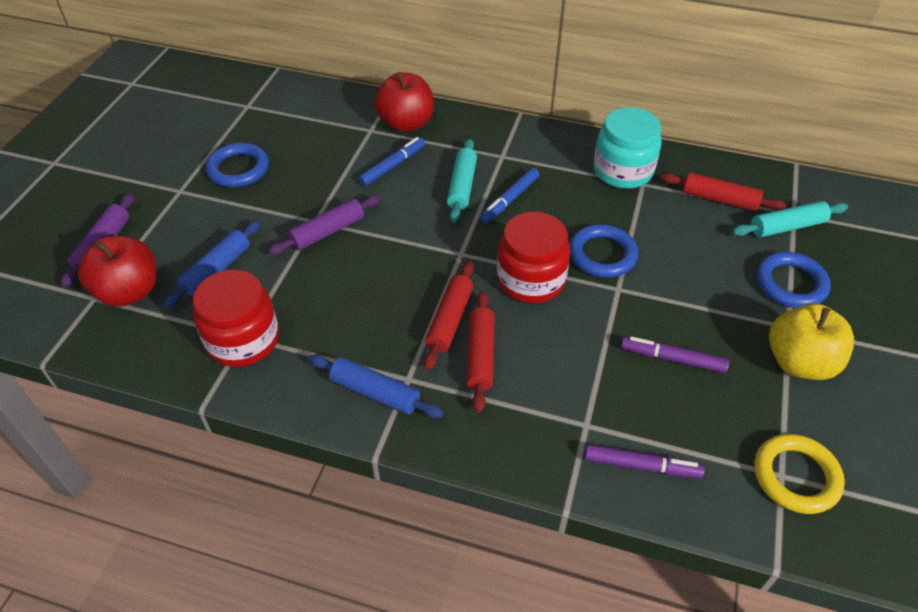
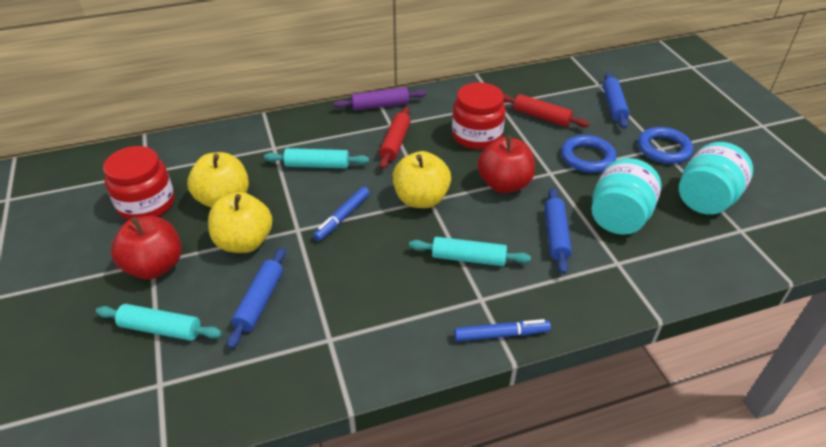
blue ring: 3 -> 2
blue rolling pin: 2 -> 3
purple marker: 2 -> 0
purple rolling pin: 2 -> 1
red rolling pin: 3 -> 2
turquoise jar: 1 -> 2
turquoise rolling pin: 2 -> 3
yellow apple: 1 -> 3
yellow ring: 1 -> 0

